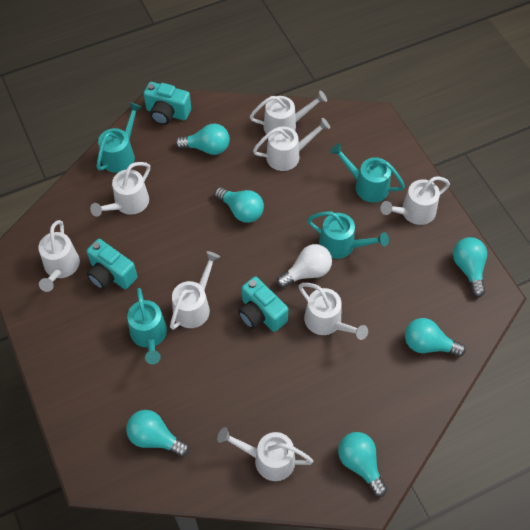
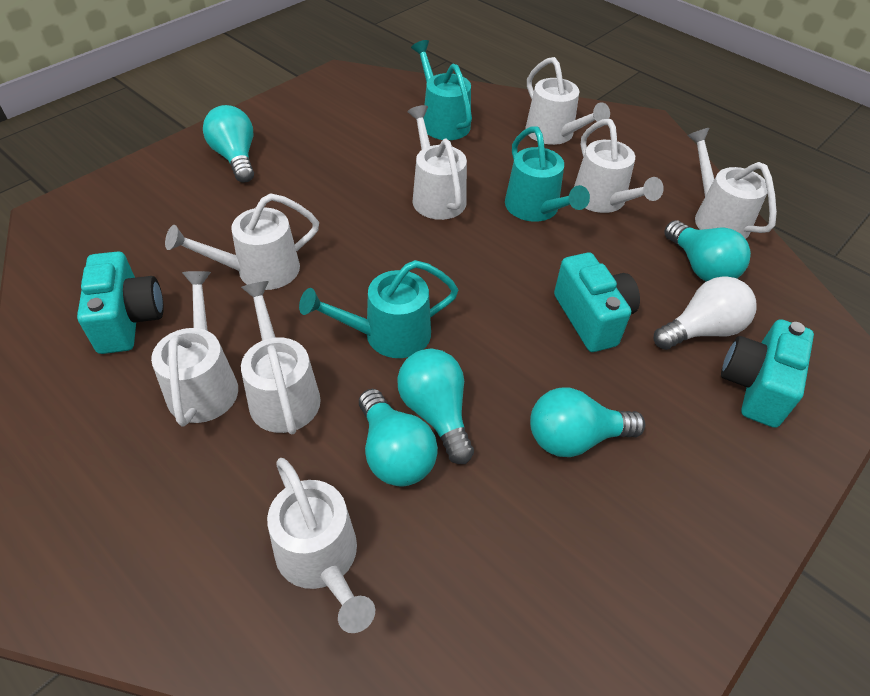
turquoise light bulb: 6 -> 5
turquoise watering can: 4 -> 3

